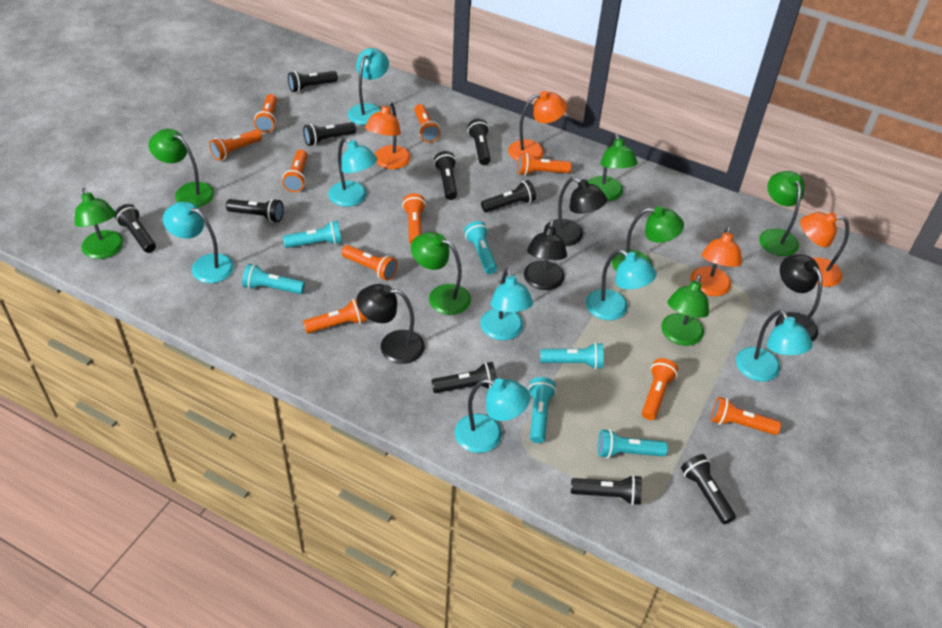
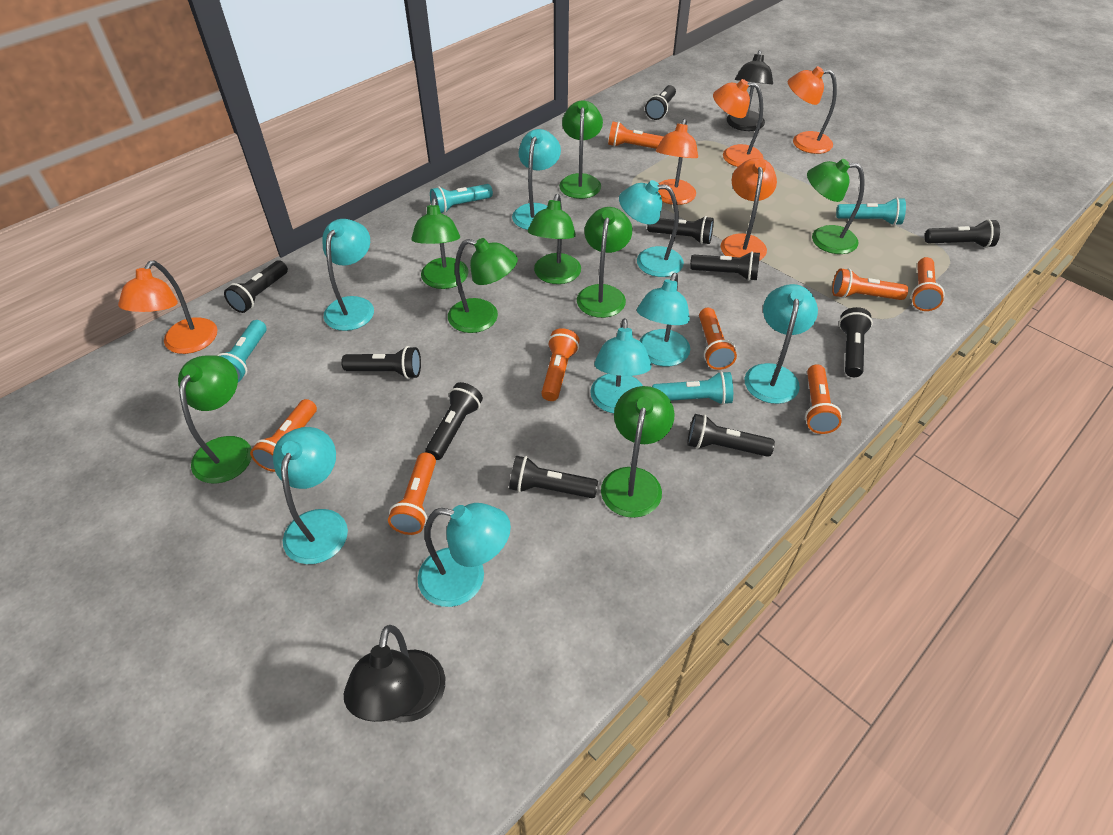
black lamp: 4 -> 2
green lamp: 7 -> 8
orange flashlight: 10 -> 8
orange lamp: 4 -> 5
turquoise flashlight: 6 -> 4
turquoise lamp: 7 -> 8

